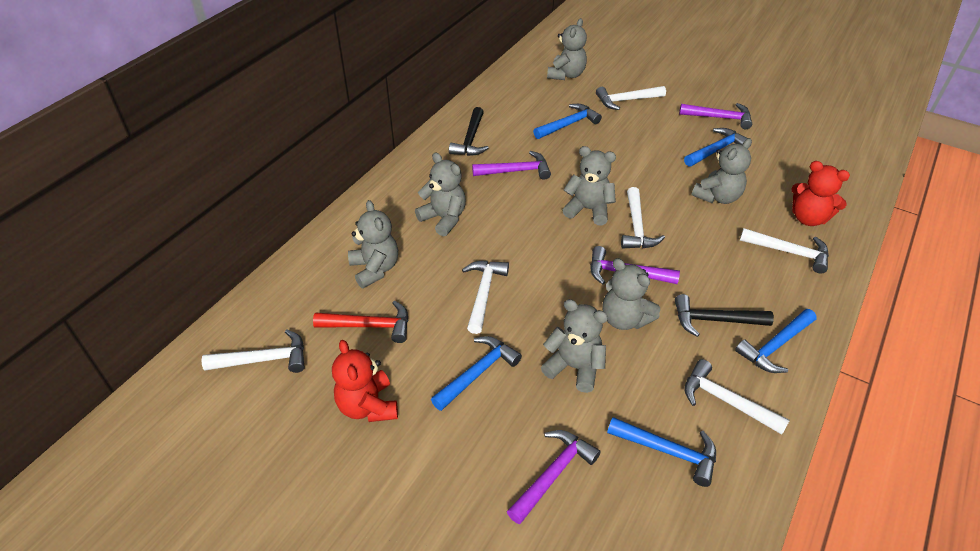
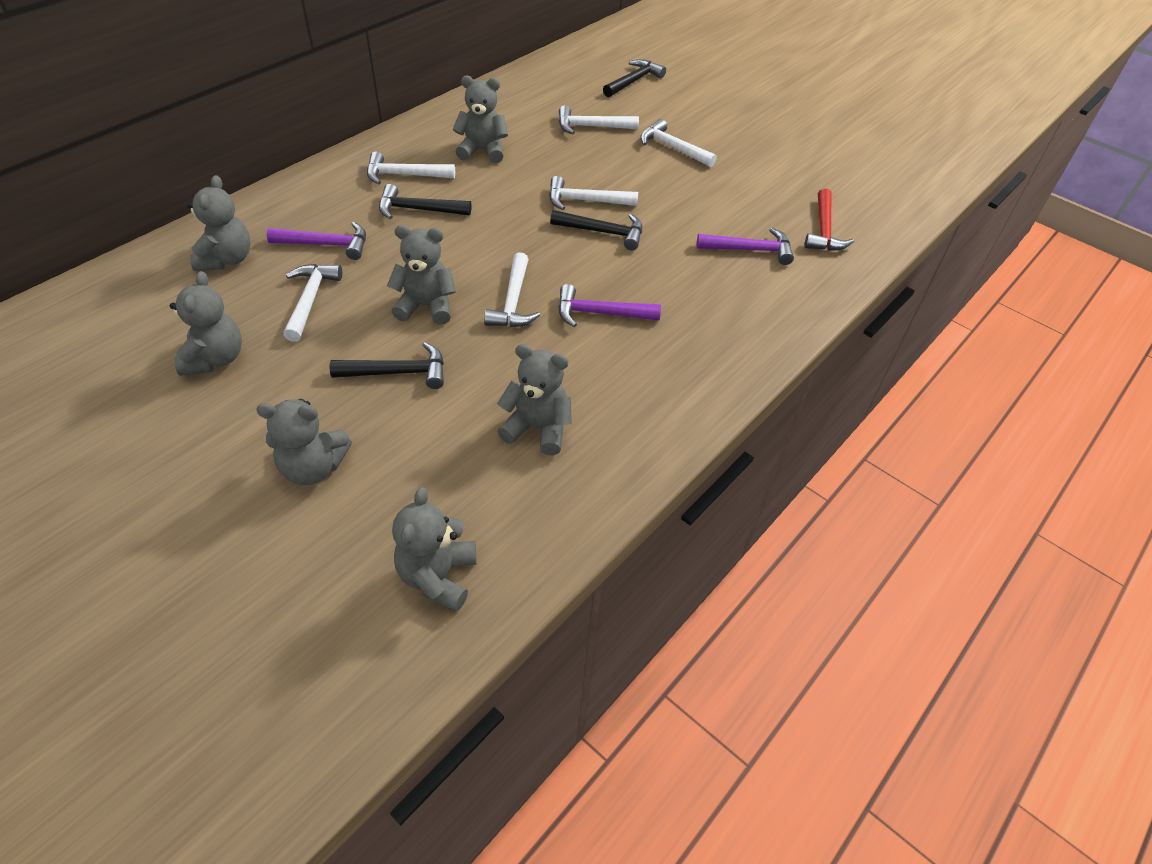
black hammer: 2 -> 4
blue hammer: 5 -> 0
purple hammer: 4 -> 3
red teddy bear: 2 -> 0

